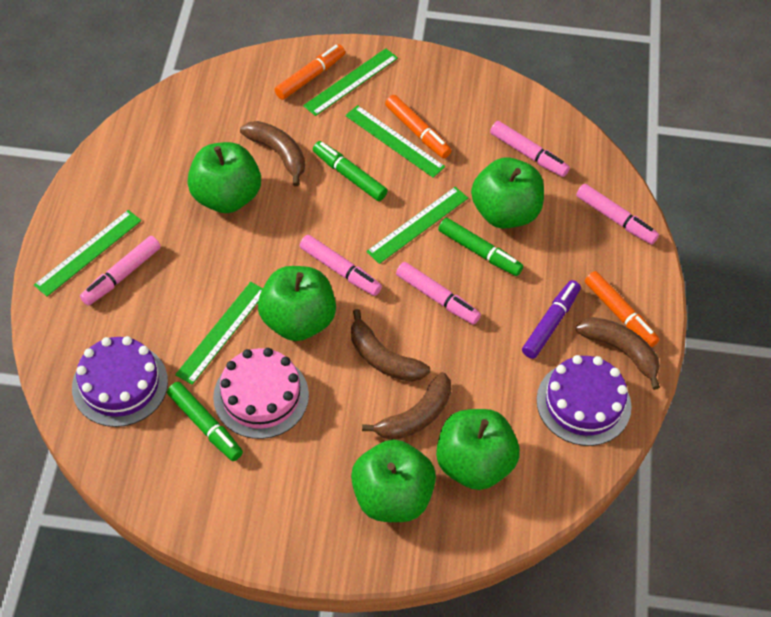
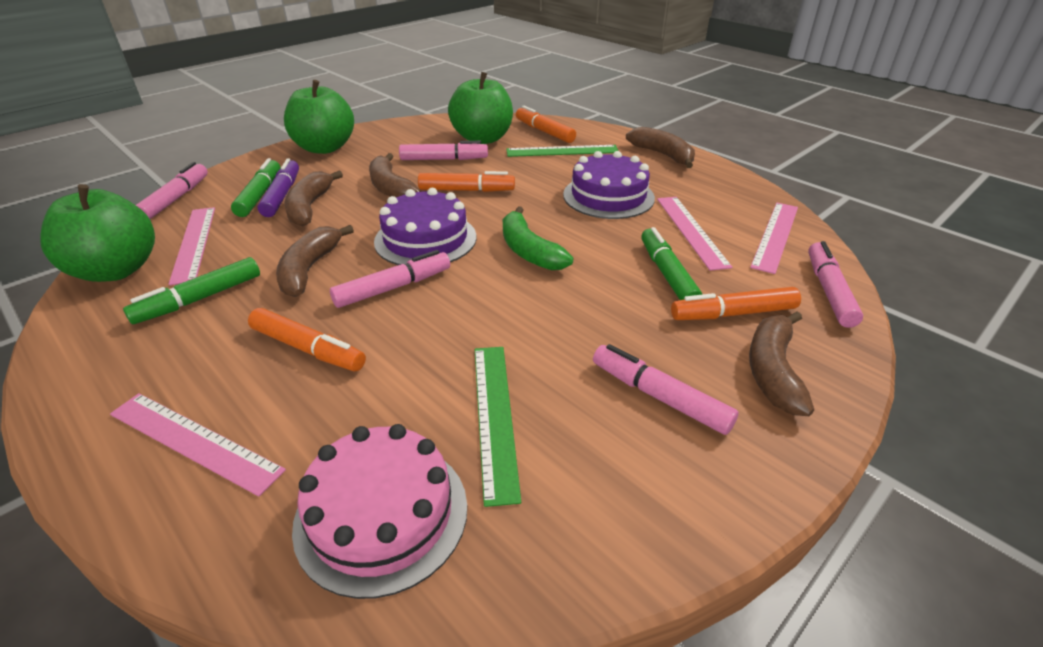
brown banana: 4 -> 5
green apple: 5 -> 3
green banana: 0 -> 1
green ruler: 5 -> 2
orange marker: 3 -> 4
pink ruler: 0 -> 4

